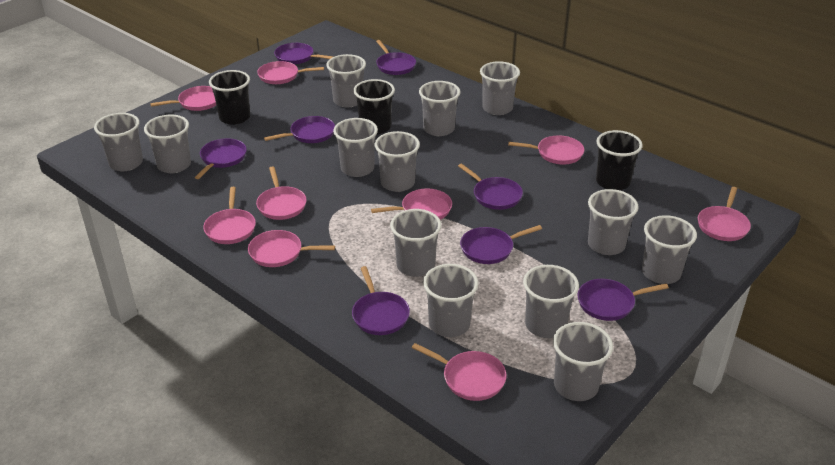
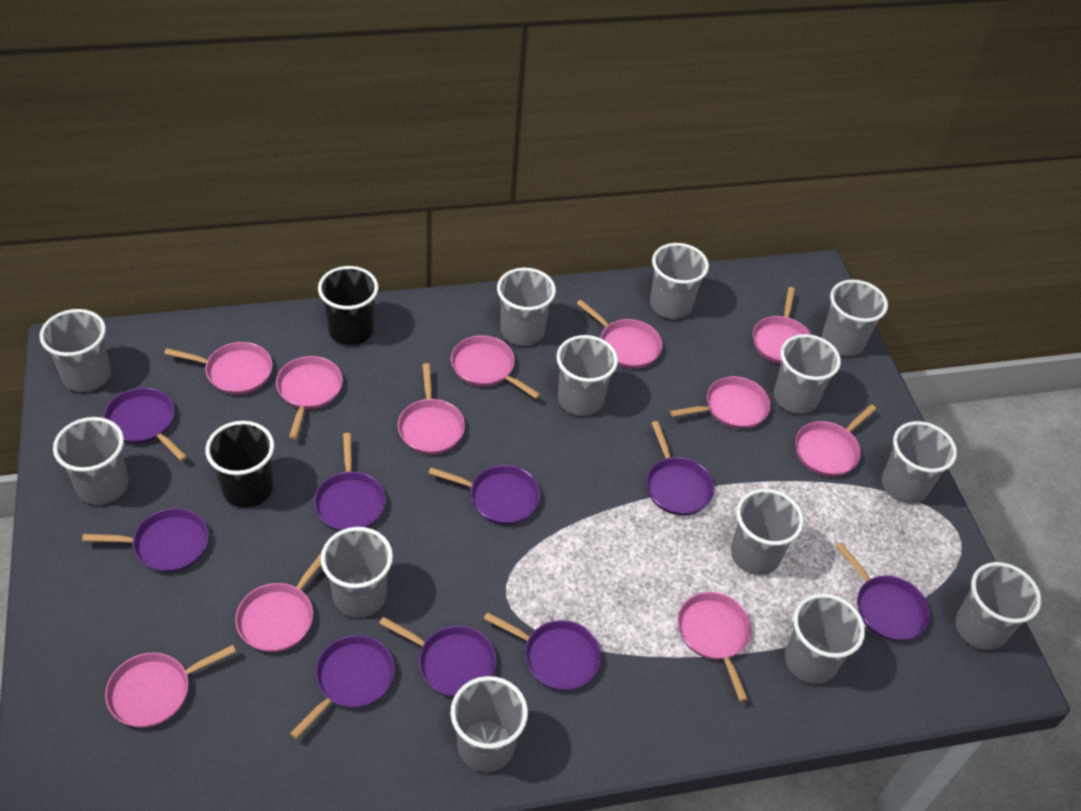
black cup: 3 -> 2
pink pan: 9 -> 11
purple pan: 8 -> 9

